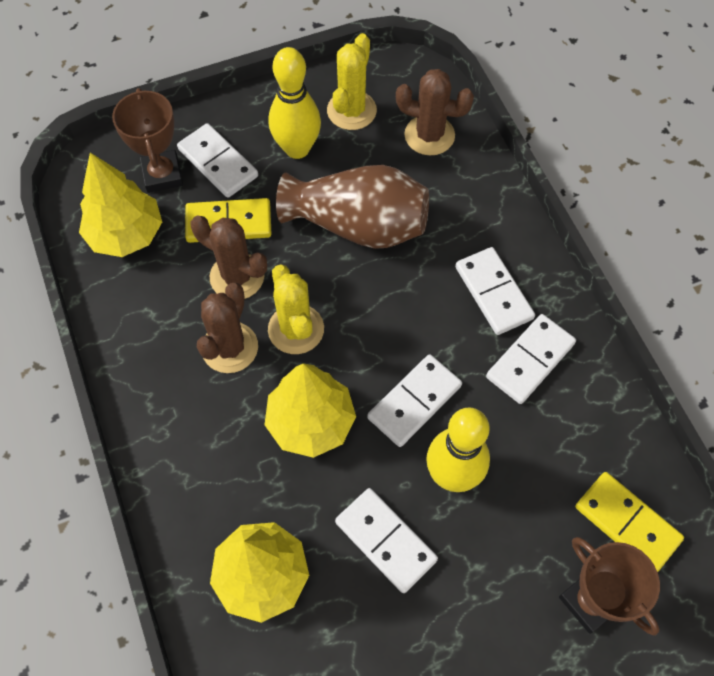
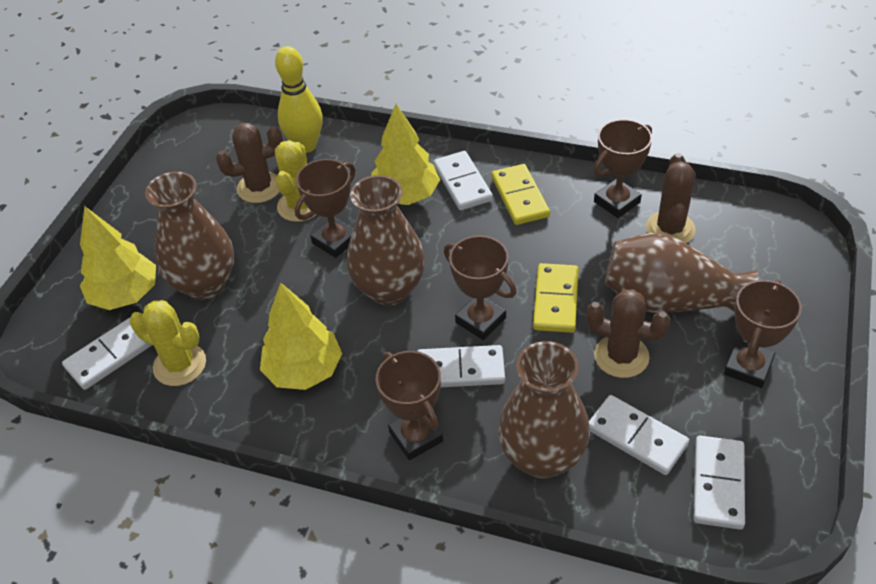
brown trophy: 2 -> 5
brown vase: 1 -> 4
yellow bowling pin: 2 -> 1

